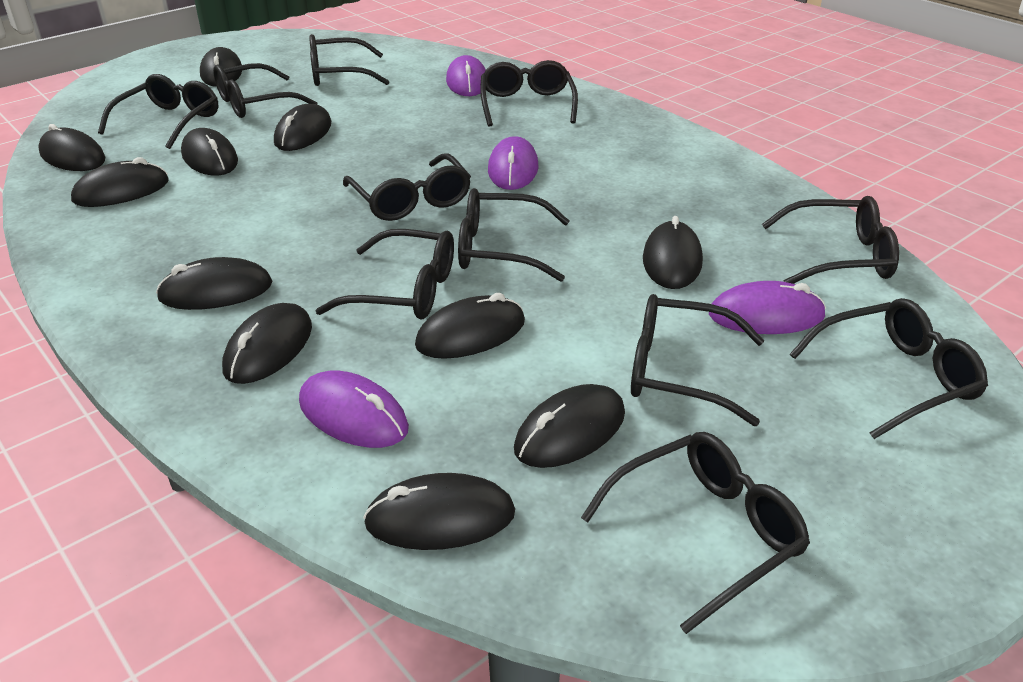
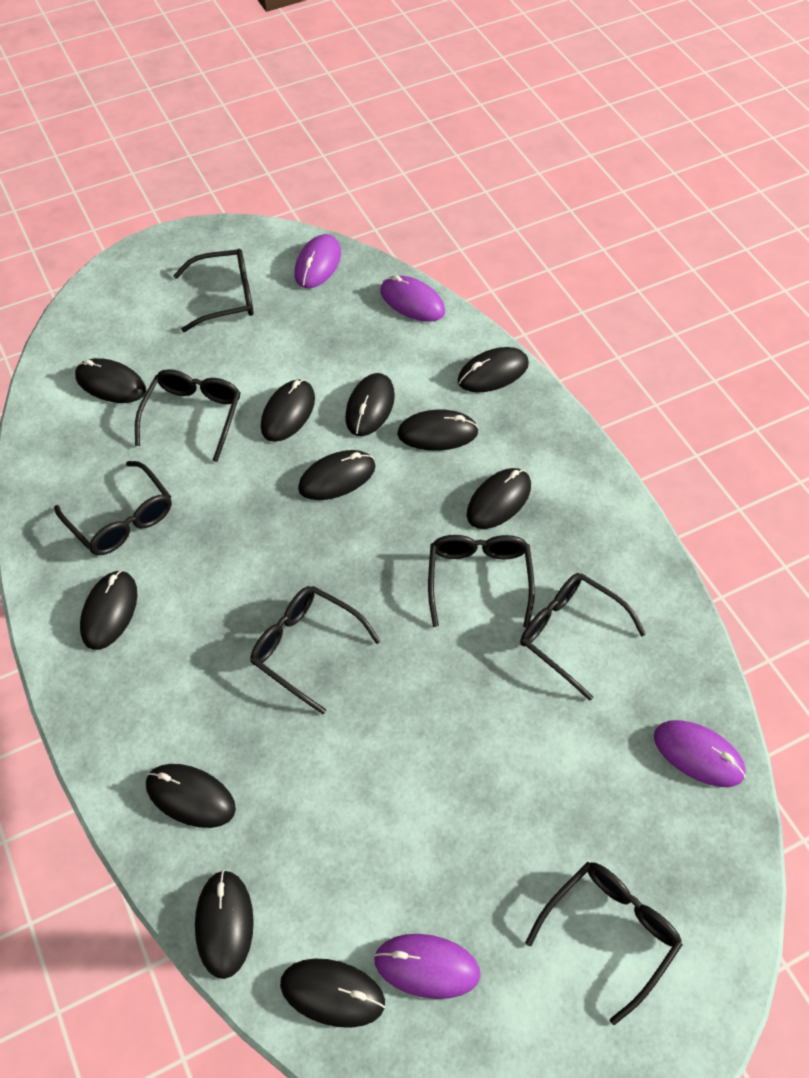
black glasses: 11 -> 7

